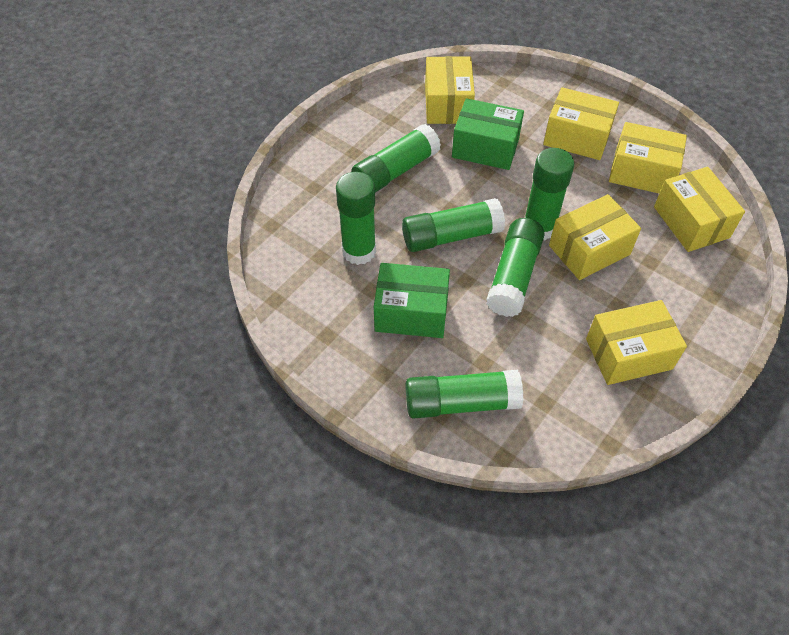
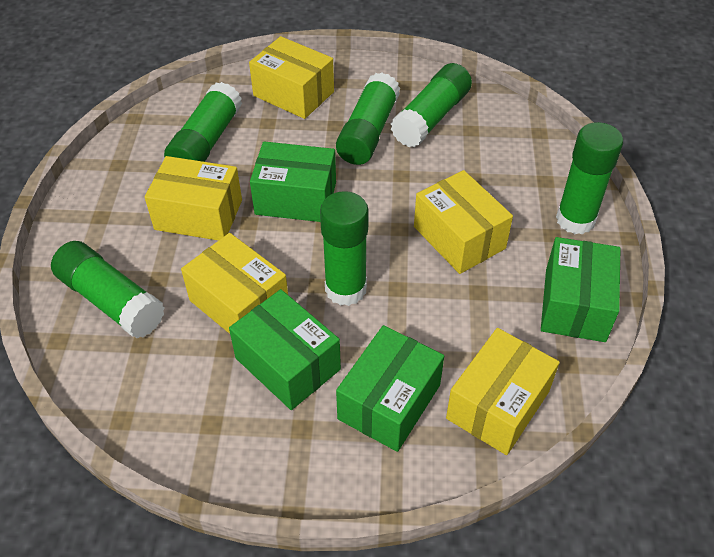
green box: 2 -> 4
yellow box: 6 -> 5

